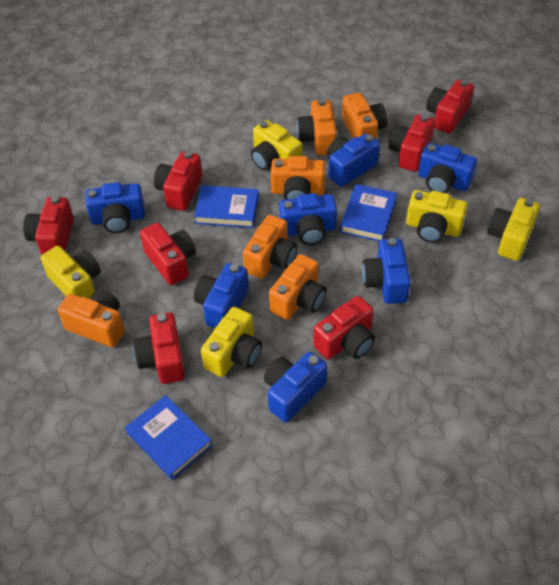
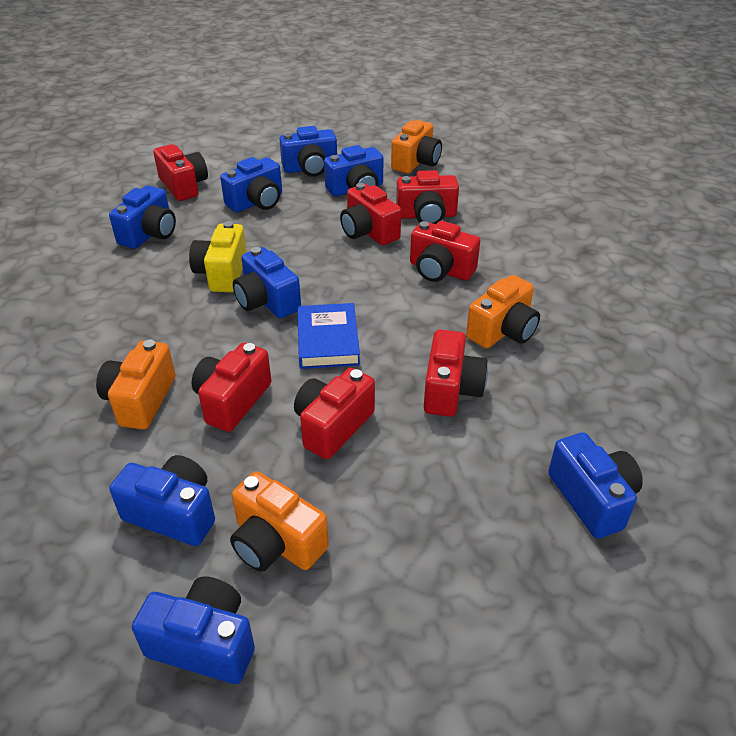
blue book: 3 -> 1
blue camera: 7 -> 8
orange camera: 6 -> 4
yellow camera: 5 -> 1

